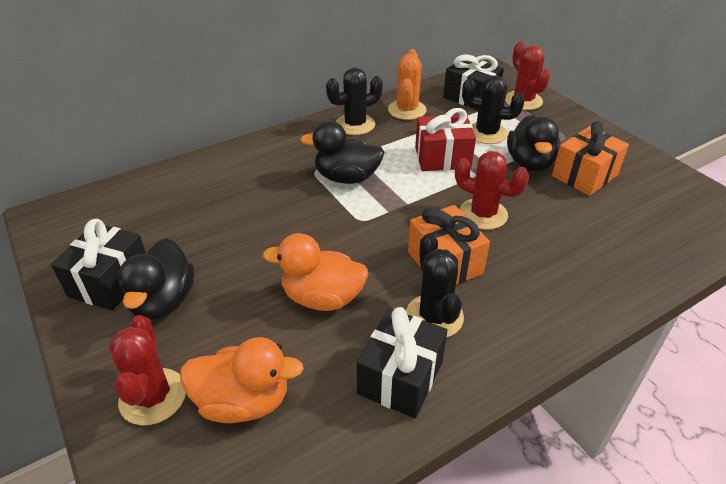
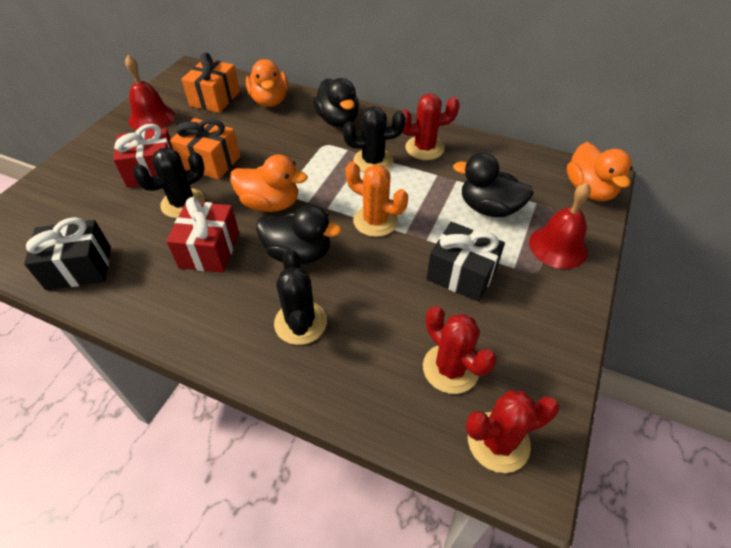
black gift: 3 -> 2
orange duck: 2 -> 3
red bell: 0 -> 2
red gift: 1 -> 2

